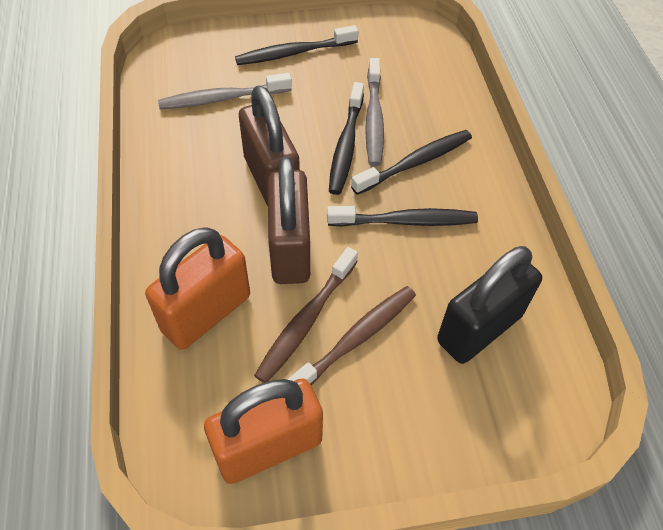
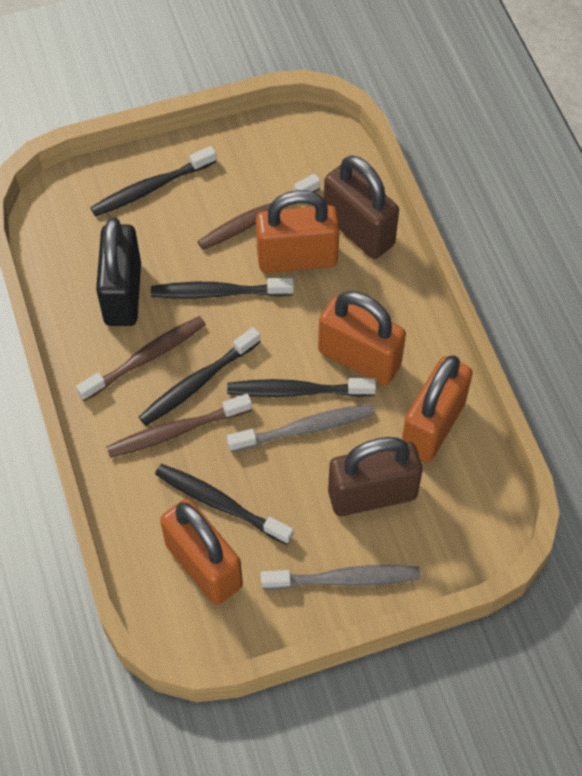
black toothbrush: 4 -> 5
brown toothbrush: 2 -> 3
orange padlock: 2 -> 4

